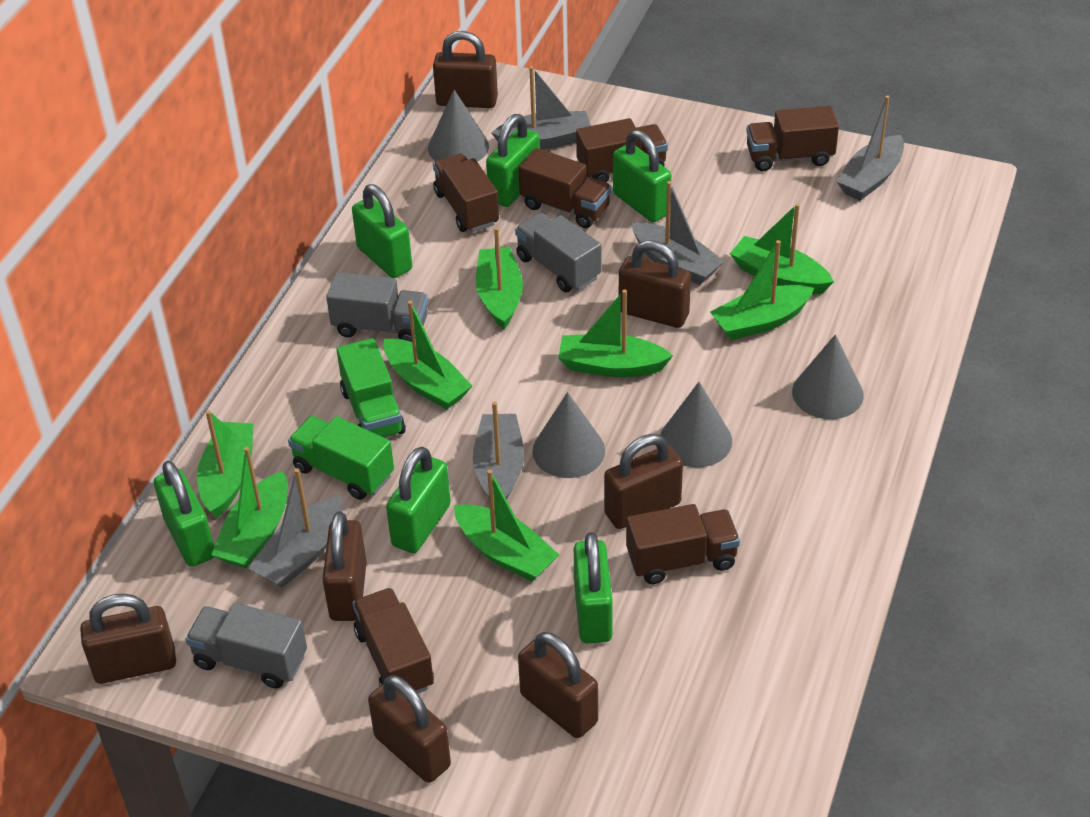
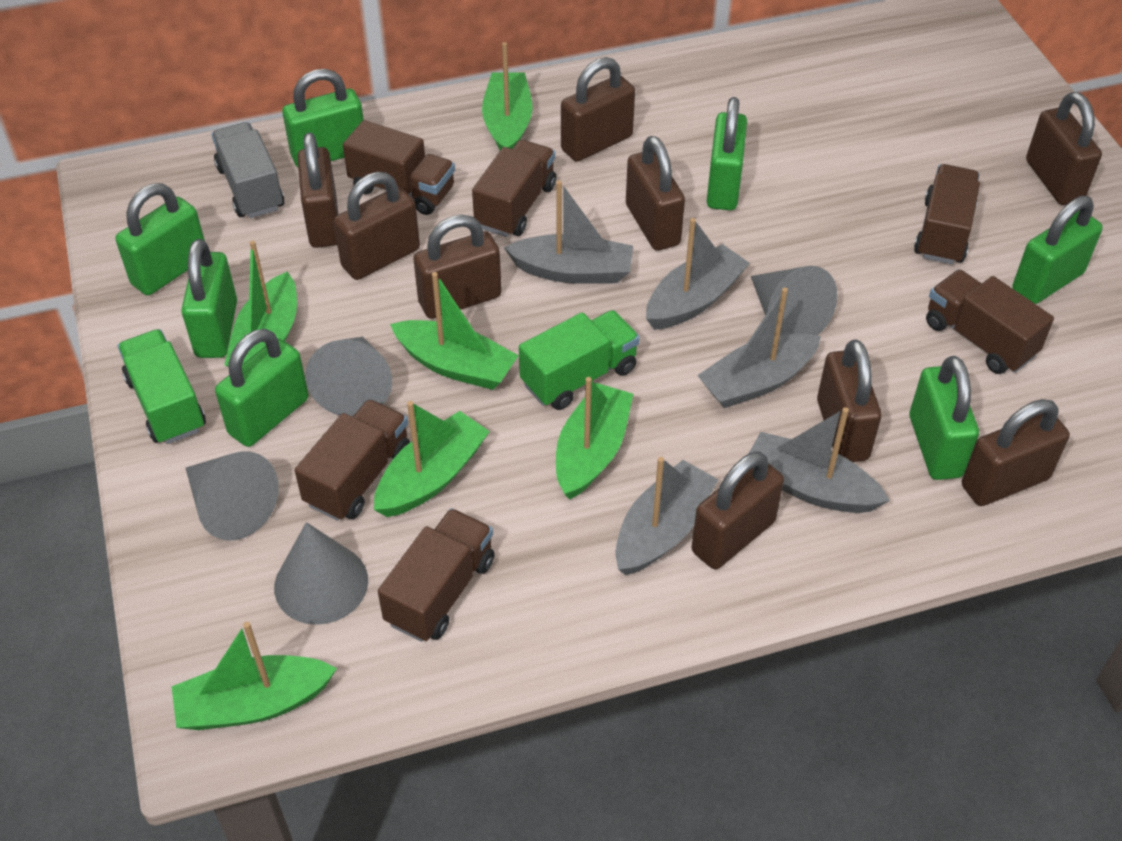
brown padlock: 7 -> 9
green boat: 8 -> 6
green padlock: 6 -> 7
grey truck: 3 -> 1

